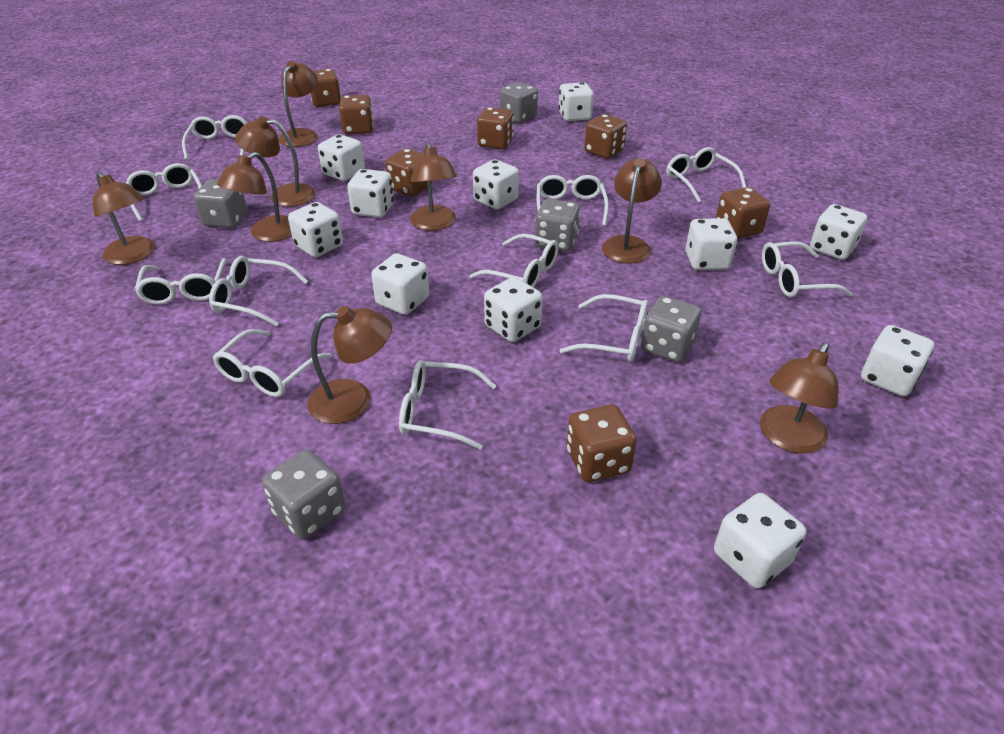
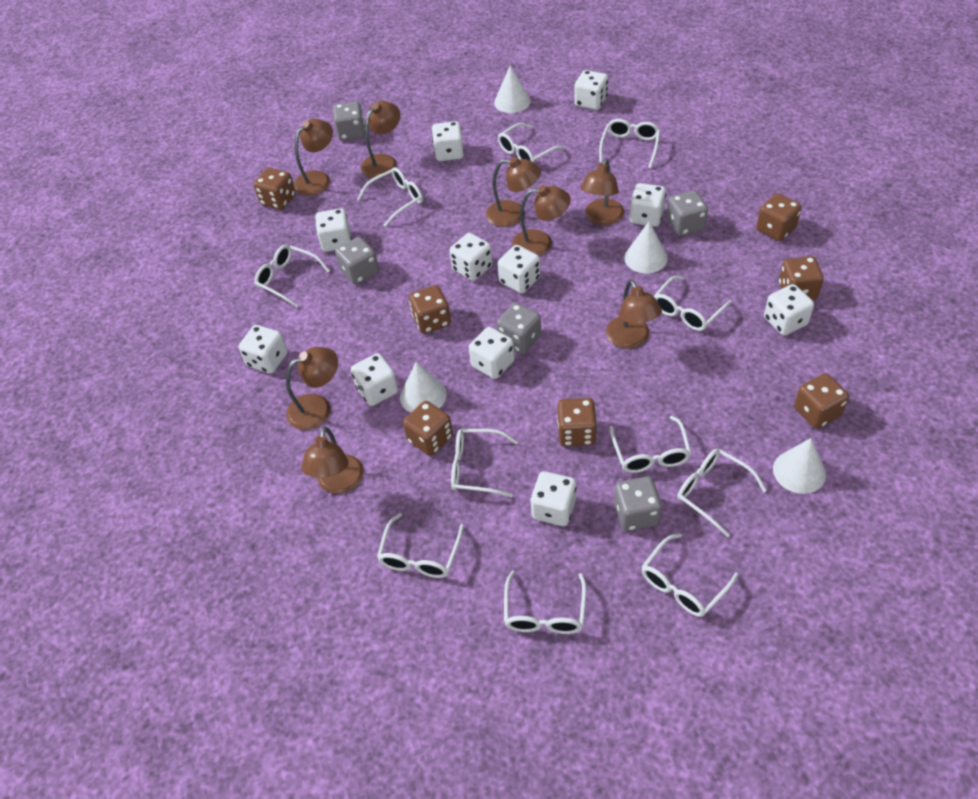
white cone: 0 -> 4

